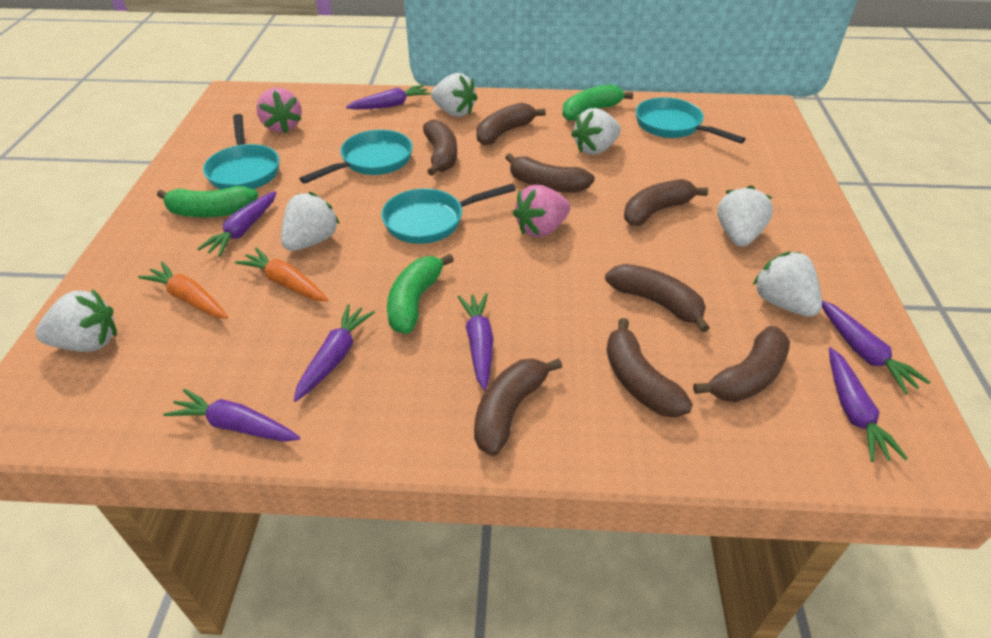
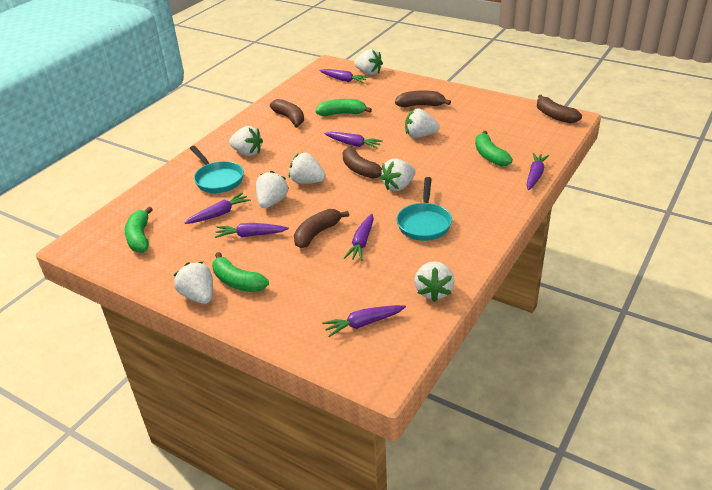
brown banana: 8 -> 5
green banana: 3 -> 4
orange carrot: 2 -> 0
pink strawberry: 2 -> 0
turquoise pan: 4 -> 2
white strawberry: 6 -> 8

